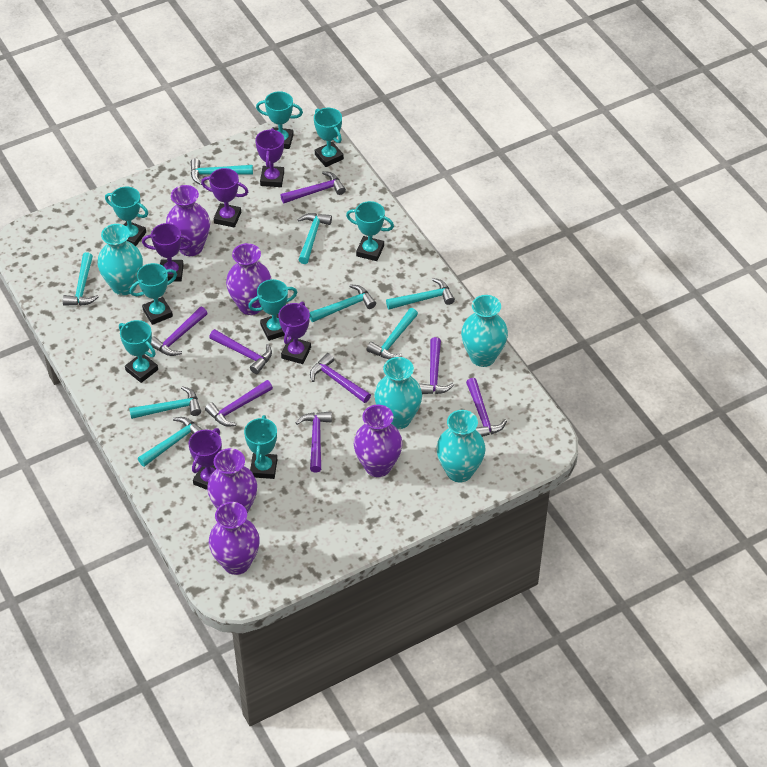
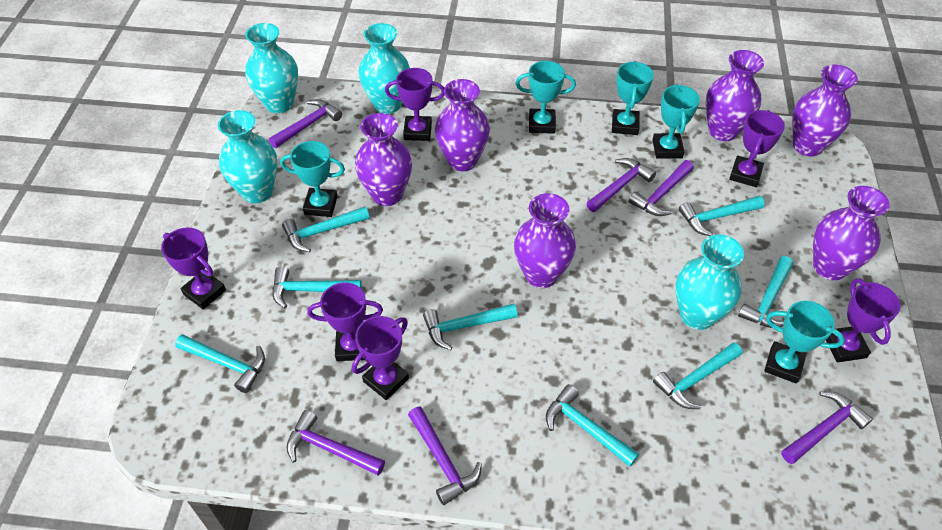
purple hammer: 8 -> 6
purple trophy: 5 -> 6
purple vase: 5 -> 6
turquoise trophy: 8 -> 5

